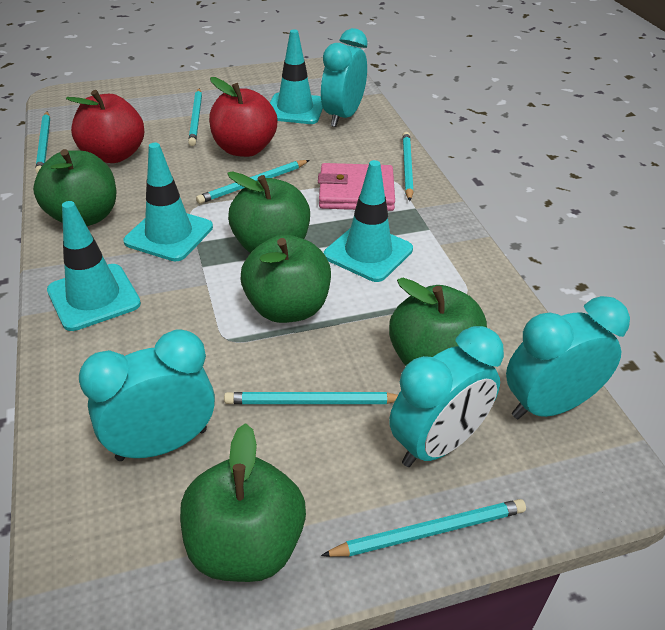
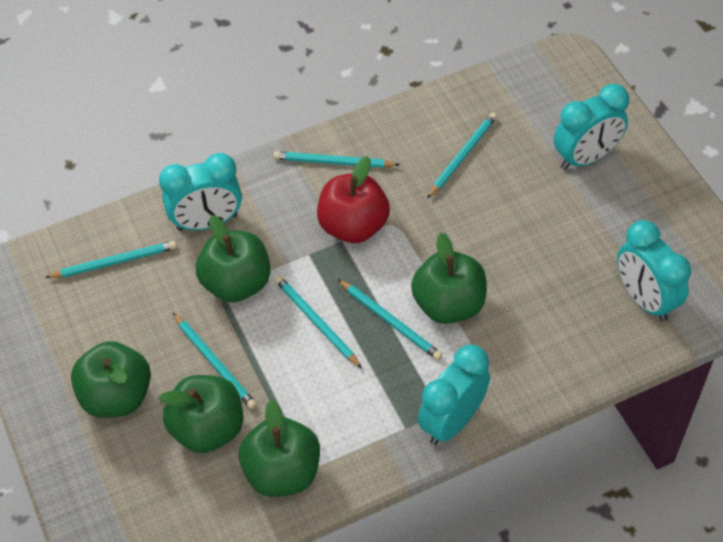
pink wallet: 1 -> 0
red apple: 2 -> 1
turquoise traffic cone: 4 -> 0

